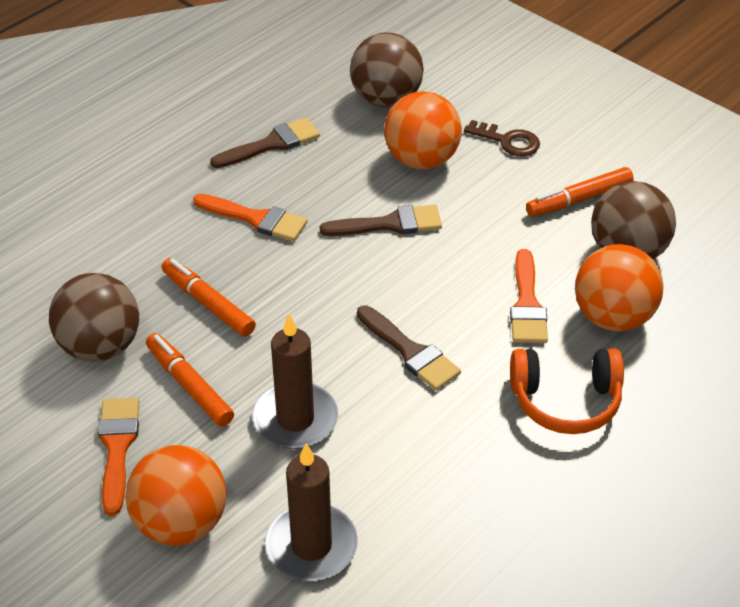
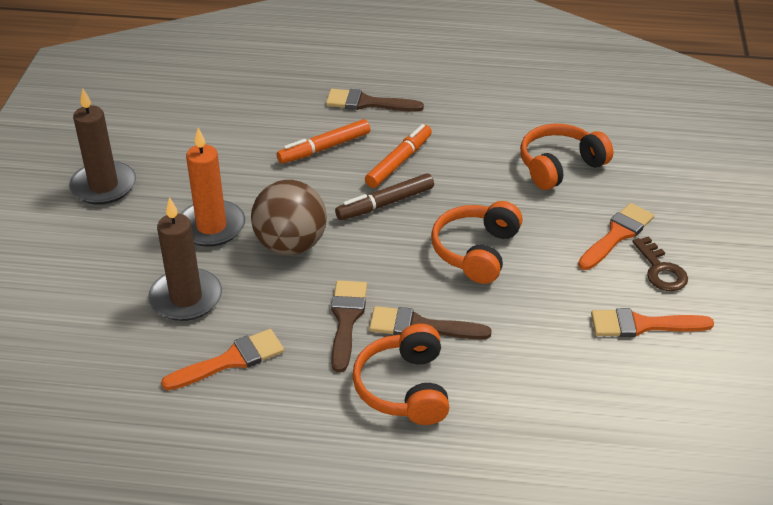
brown ball: 3 -> 1
brown marker: 0 -> 1
orange ball: 3 -> 0
orange candle: 0 -> 1
orange headphones: 1 -> 3
orange marker: 3 -> 2

